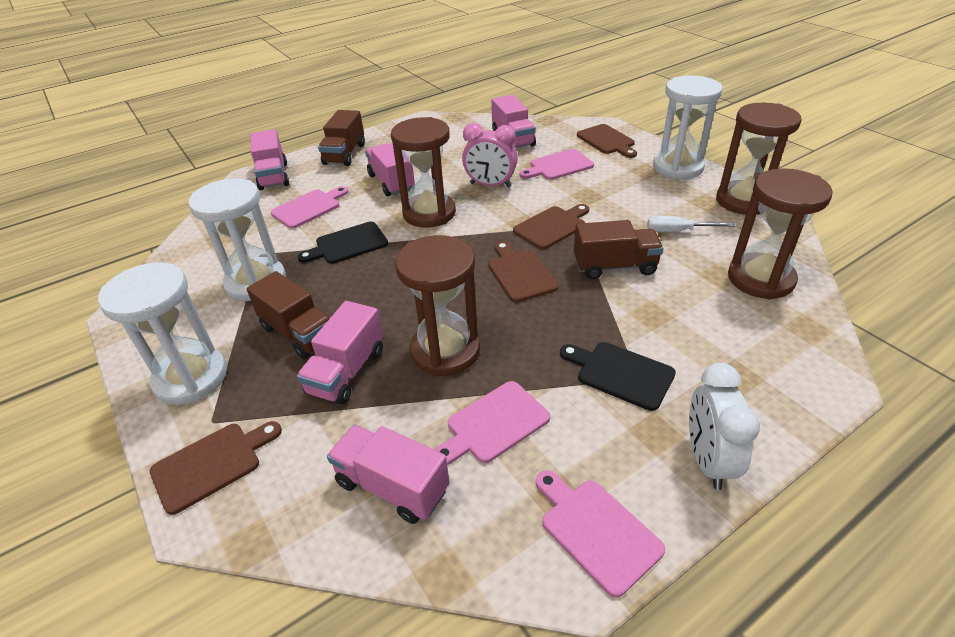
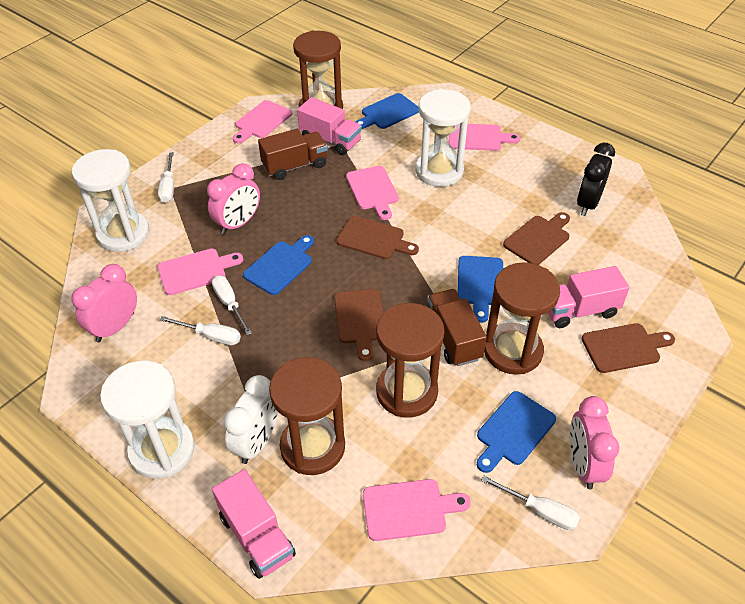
black clock: 0 -> 1
black cutting board: 2 -> 0
blue cutting board: 0 -> 4
brown truck: 3 -> 2
pink clock: 1 -> 3
pink cutting board: 4 -> 5
pink truck: 5 -> 3
white screwdriver: 1 -> 4

